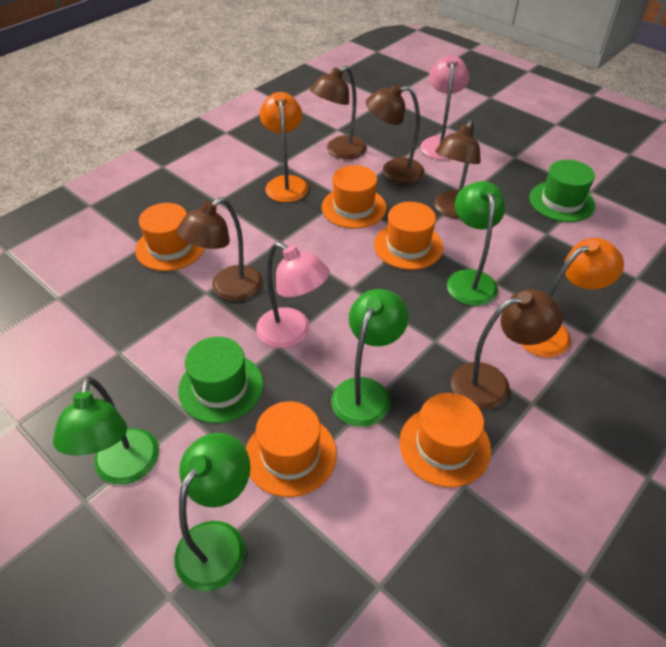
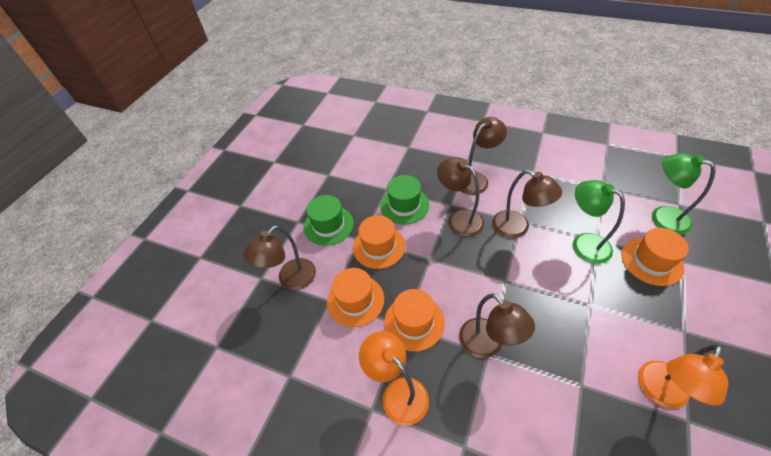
green lamp: 4 -> 2
orange hat: 5 -> 4
pink lamp: 2 -> 0

